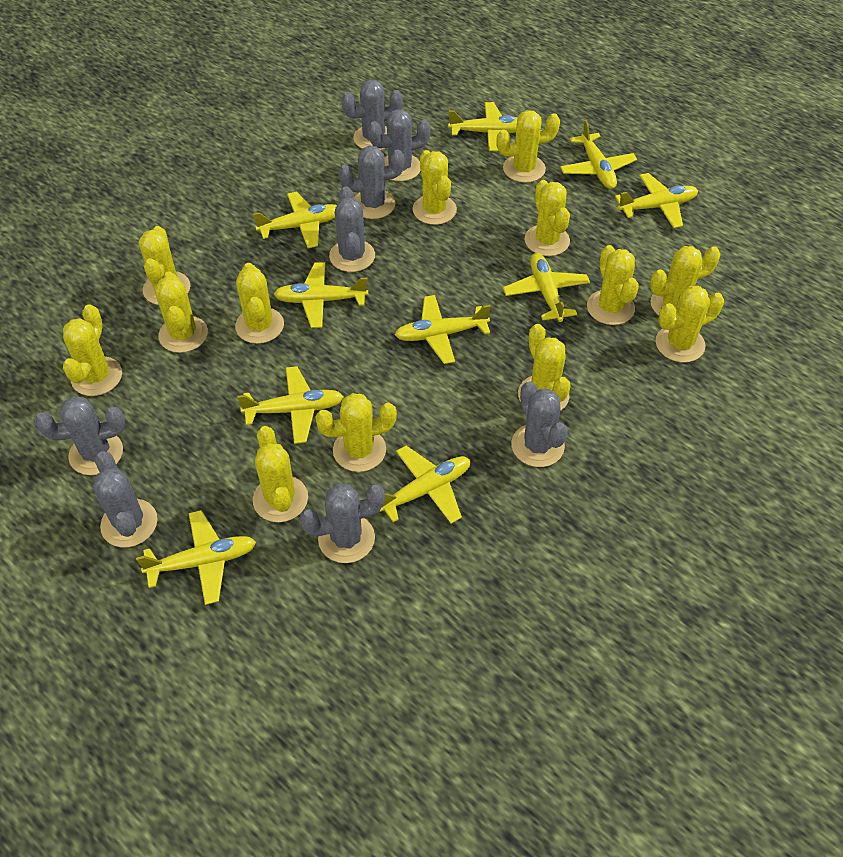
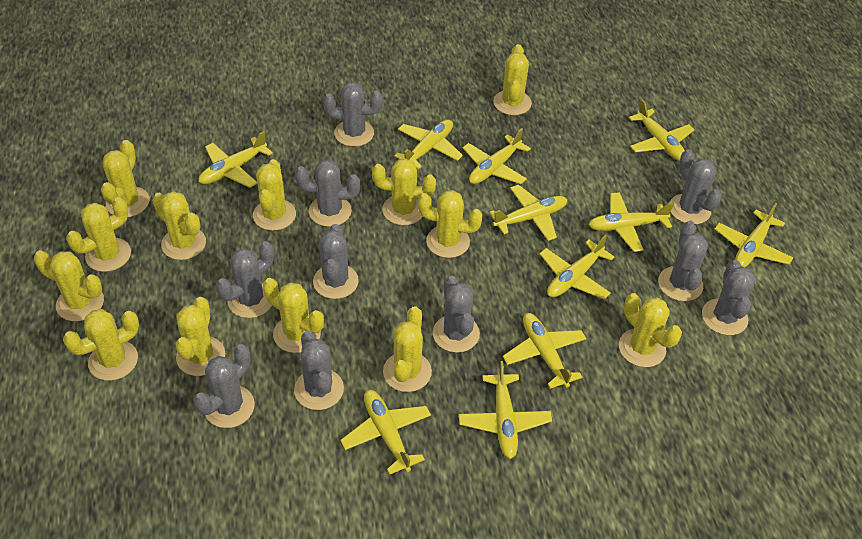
grey cactus: 8 -> 10
yellow plane: 10 -> 11

